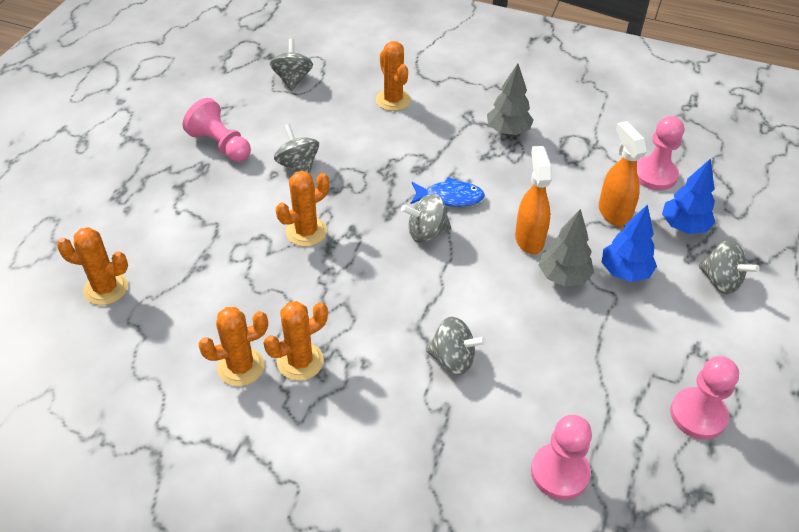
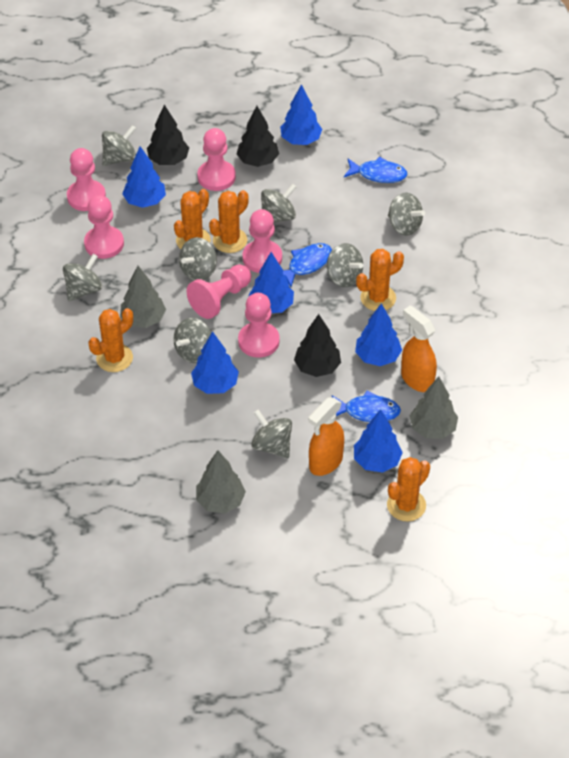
black tree: 0 -> 3
blue fish: 1 -> 3
blue tree: 2 -> 6
grey spinning top: 5 -> 8
grey tree: 2 -> 3
pink pawn: 4 -> 6

